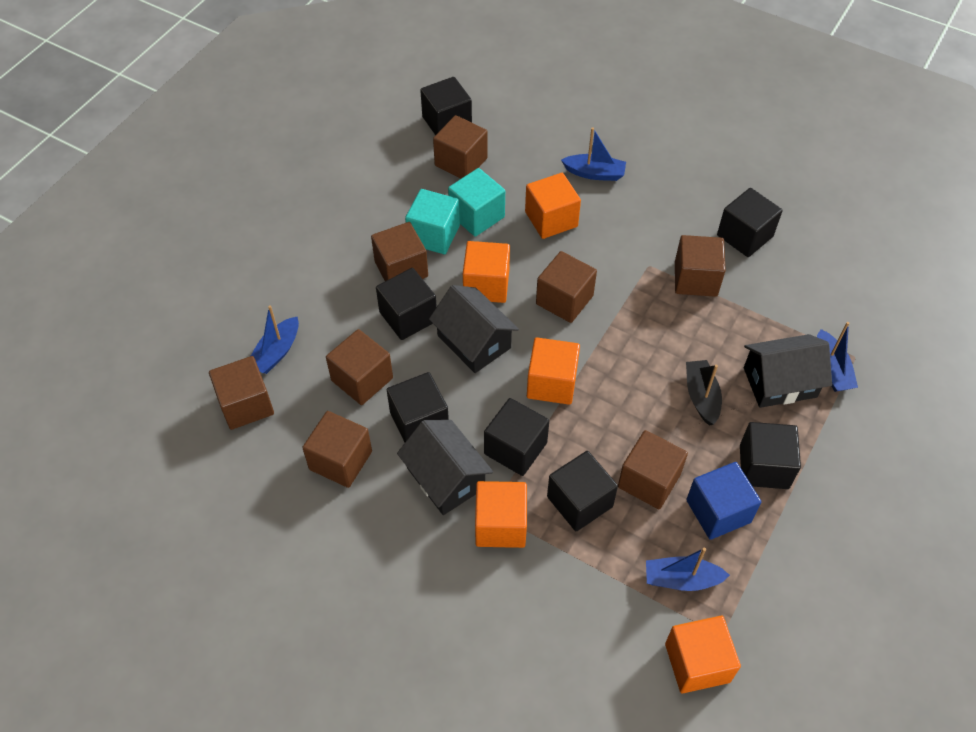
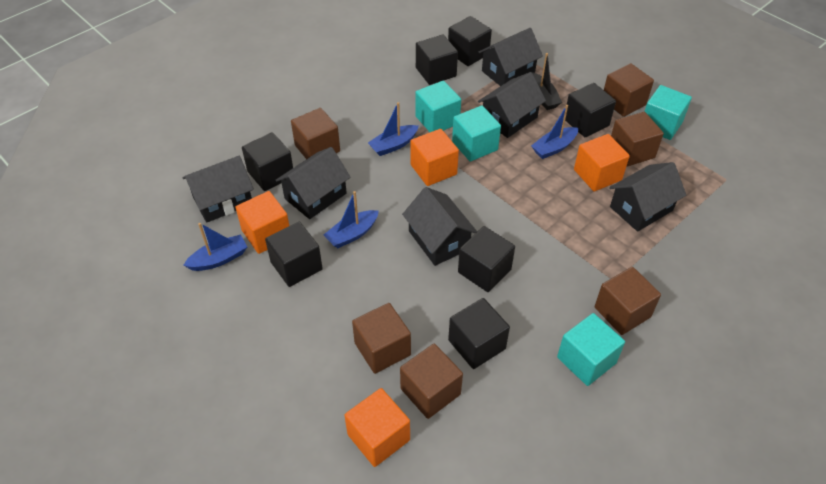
black house: 3 -> 6
blue cube: 1 -> 0
brown cube: 8 -> 6
orange cube: 5 -> 4
turquoise cube: 2 -> 4

